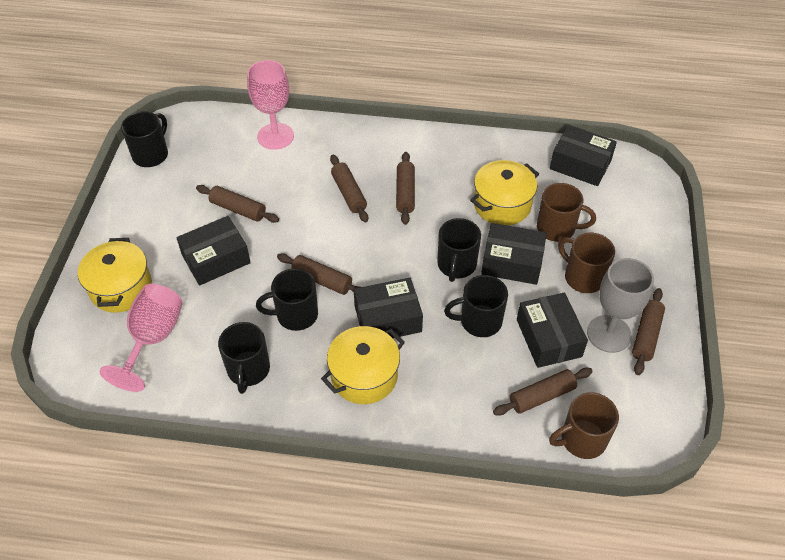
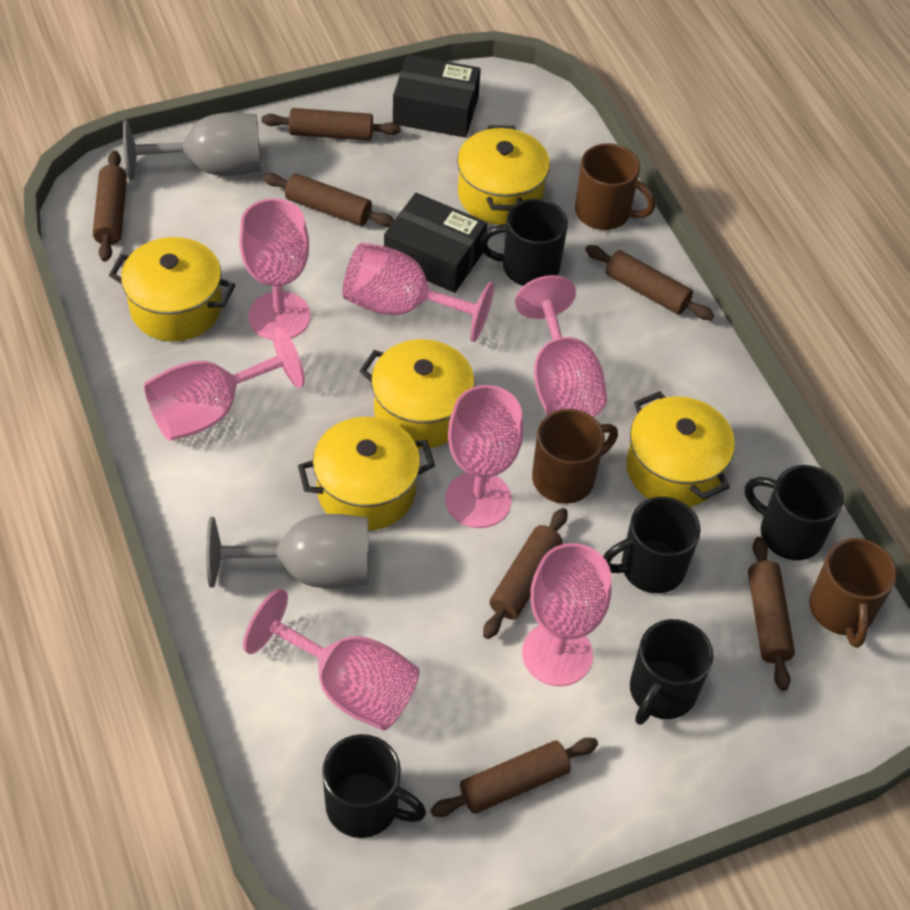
black box: 5 -> 2
brown rolling pin: 6 -> 7
grey goblet: 1 -> 2
pink goblet: 2 -> 7
yellow pot: 3 -> 5

